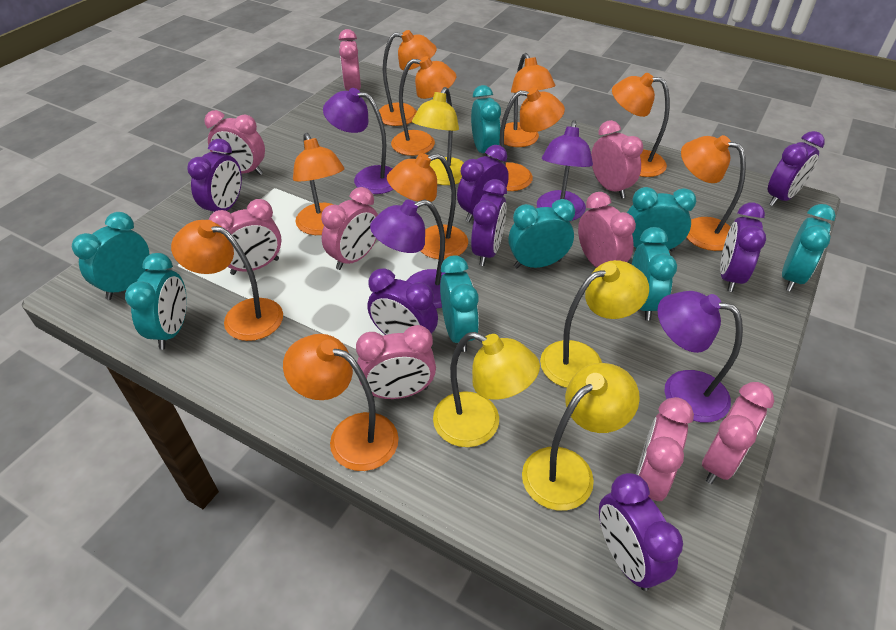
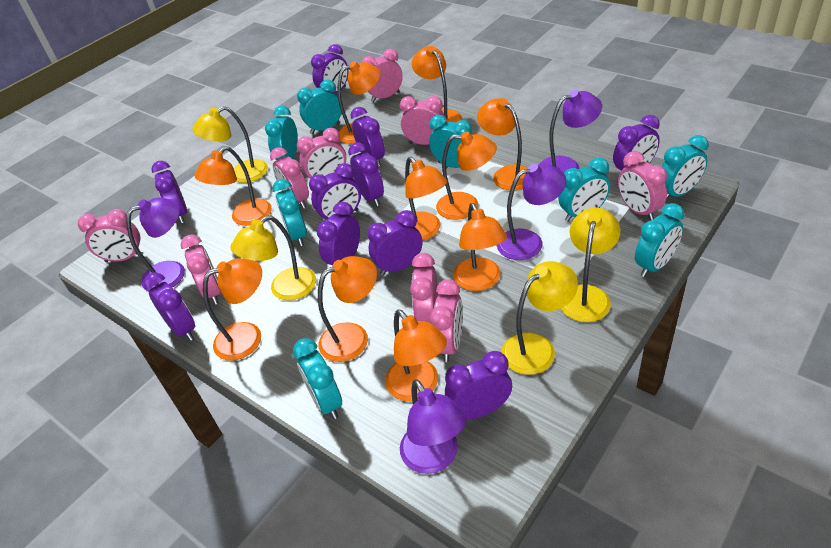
purple clock: 7 -> 10

